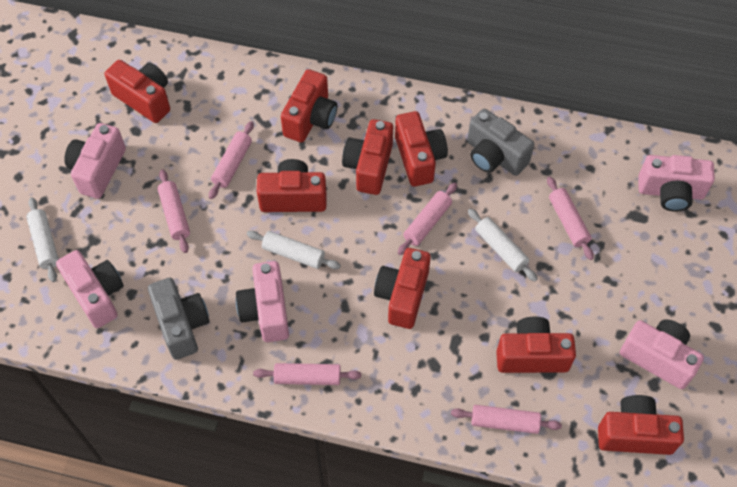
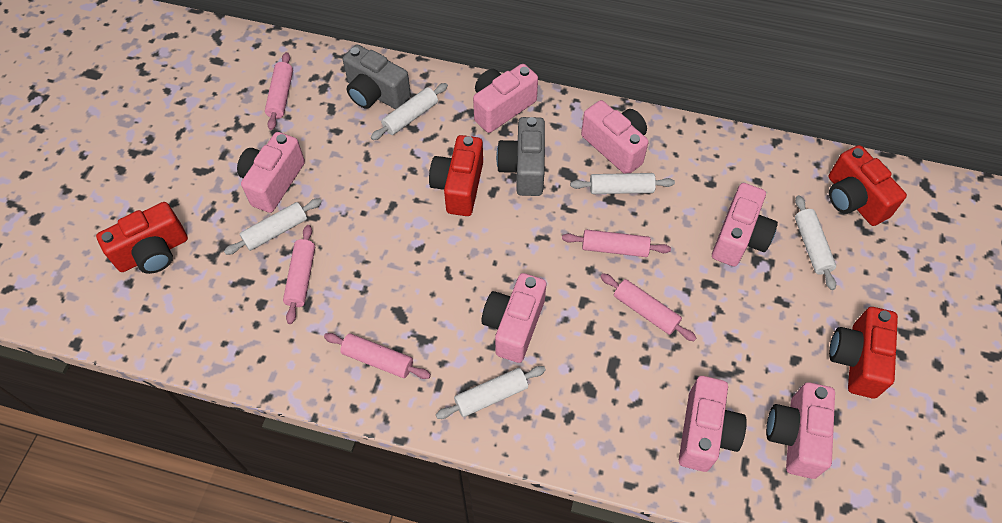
pink camera: 5 -> 7
pink rolling pin: 6 -> 5
red camera: 8 -> 4
white rolling pin: 3 -> 5

